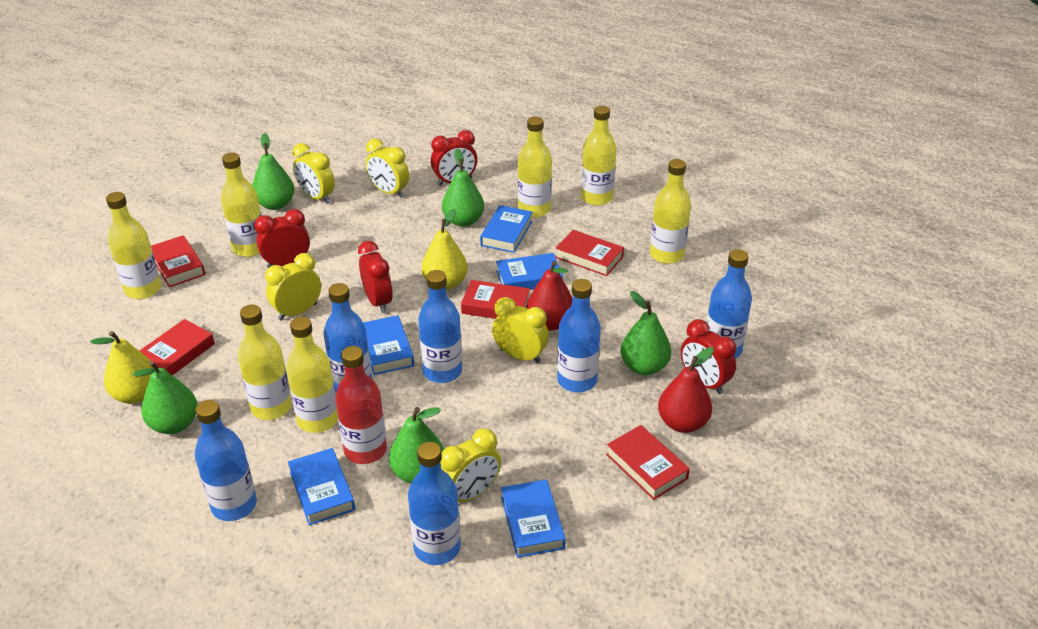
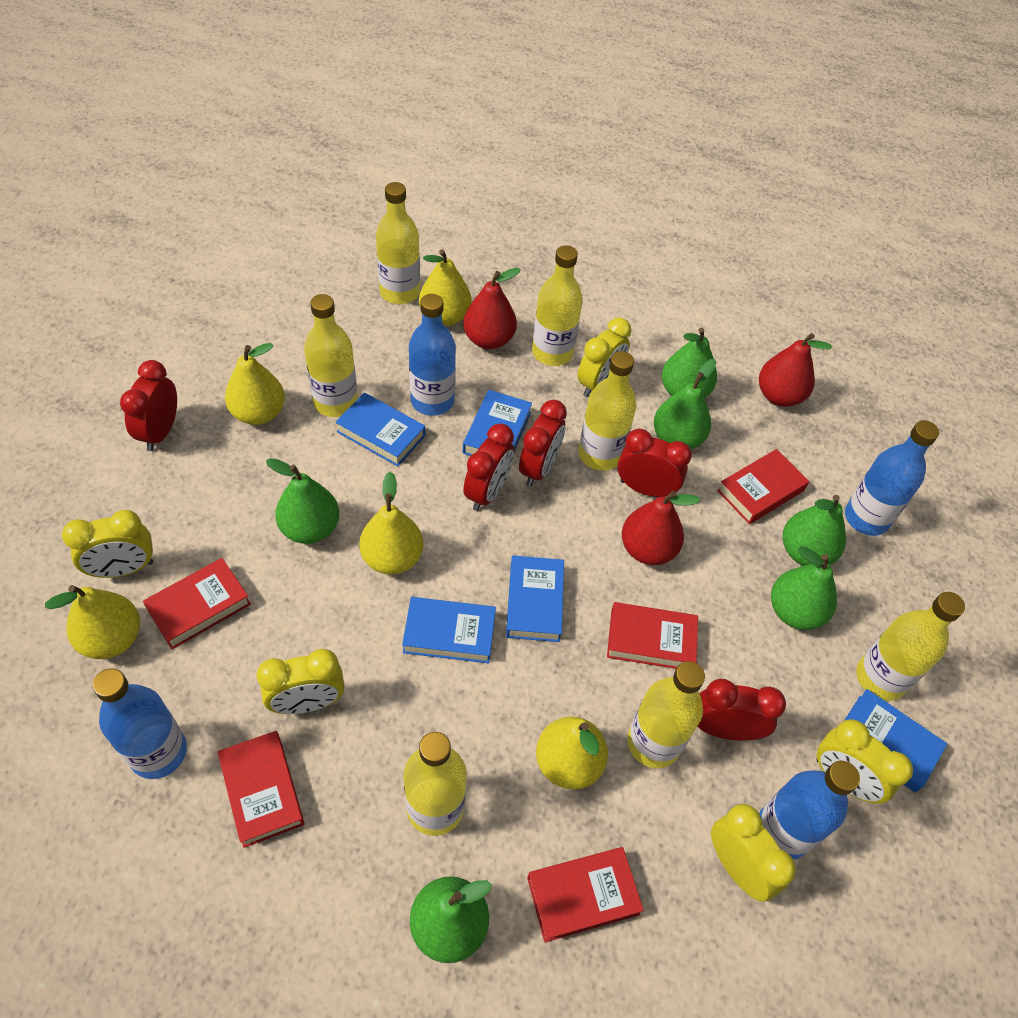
blue bottle: 6 -> 4
green pear: 5 -> 6
red bottle: 1 -> 0
red clock: 4 -> 5
red pear: 2 -> 3
yellow pear: 2 -> 5

